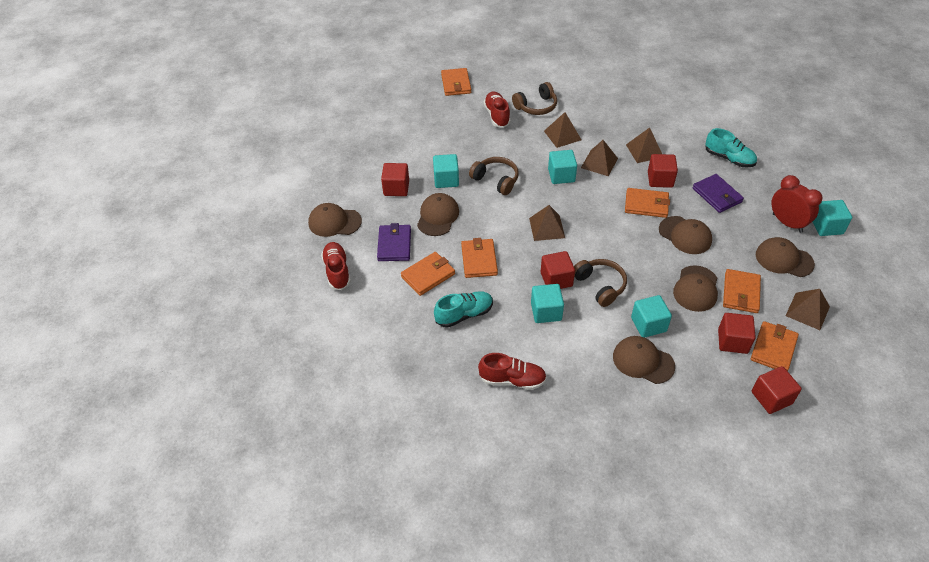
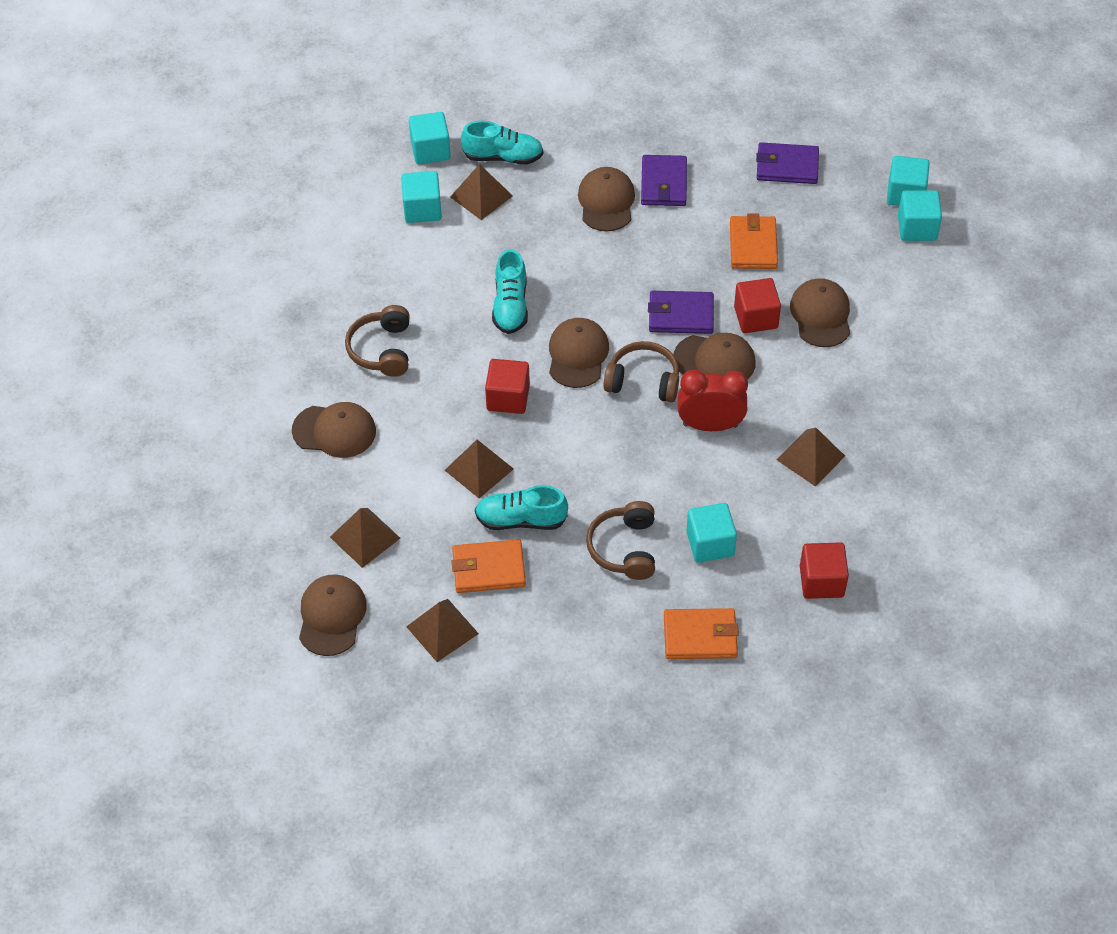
orange wallet: 6 -> 3
purple wallet: 2 -> 3
red cube: 5 -> 3
red shoe: 3 -> 0
turquoise shoe: 2 -> 3

